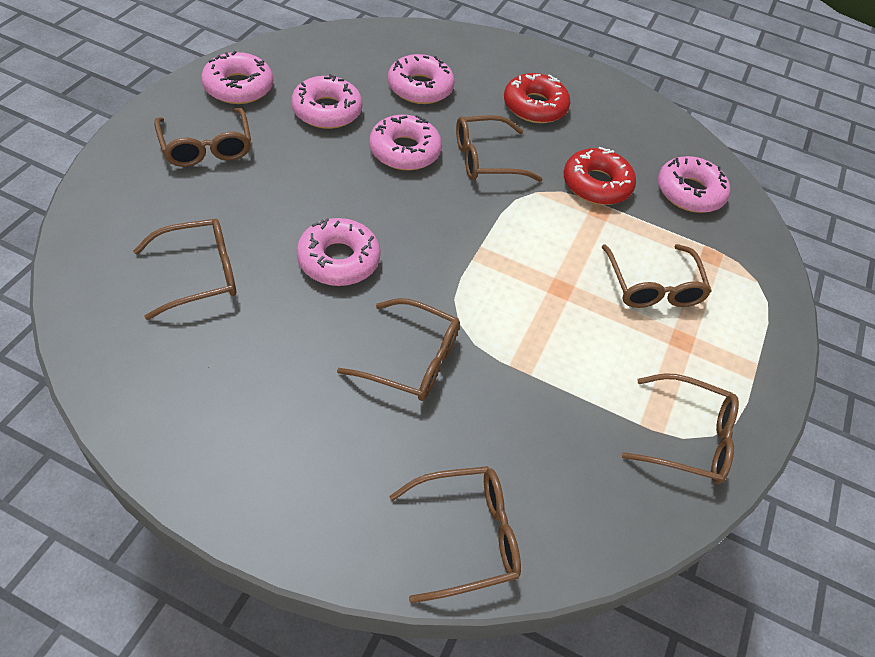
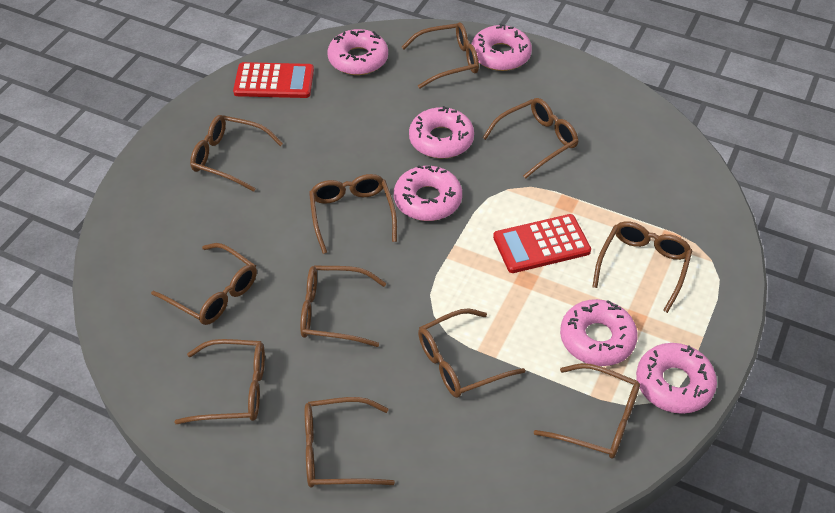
brown glasses: 7 -> 11
red calculator: 0 -> 2
red donut: 2 -> 0

